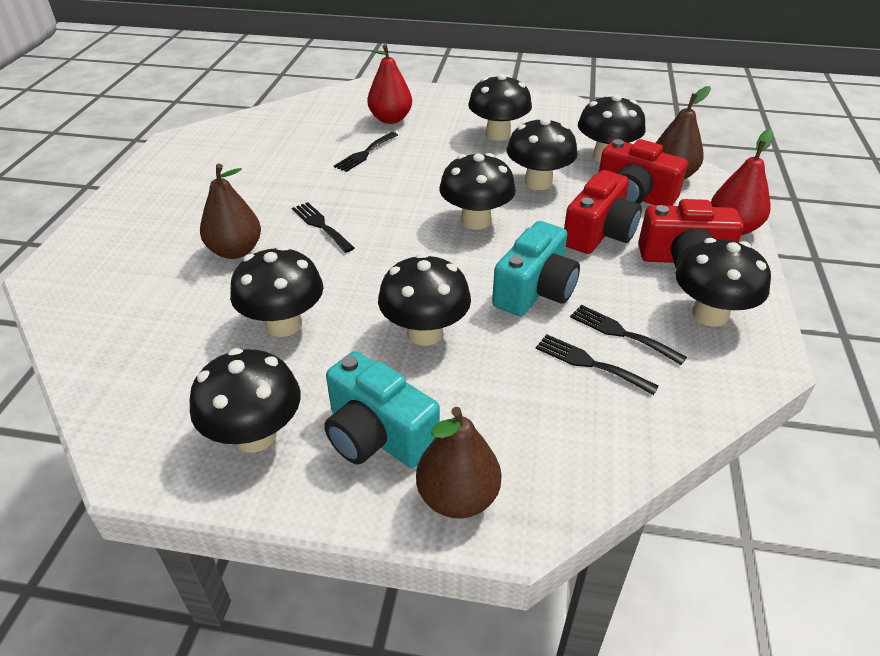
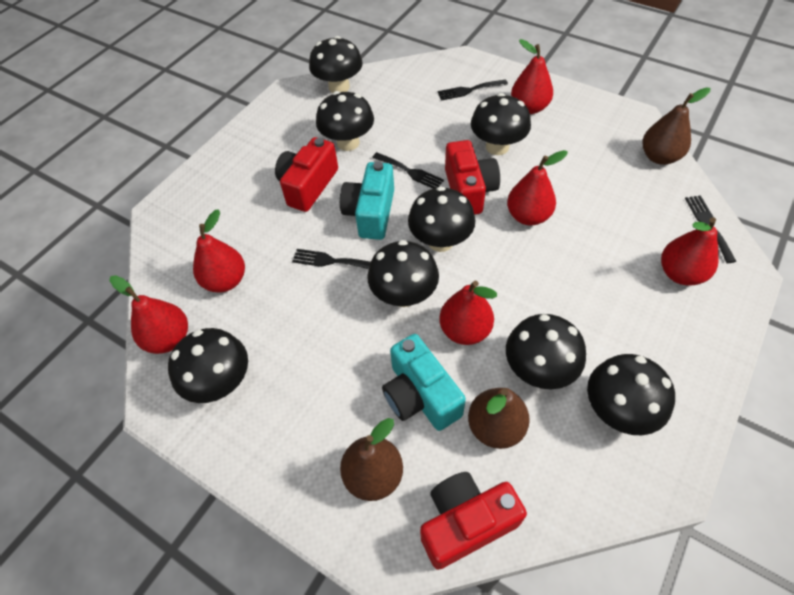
red pear: 2 -> 6

